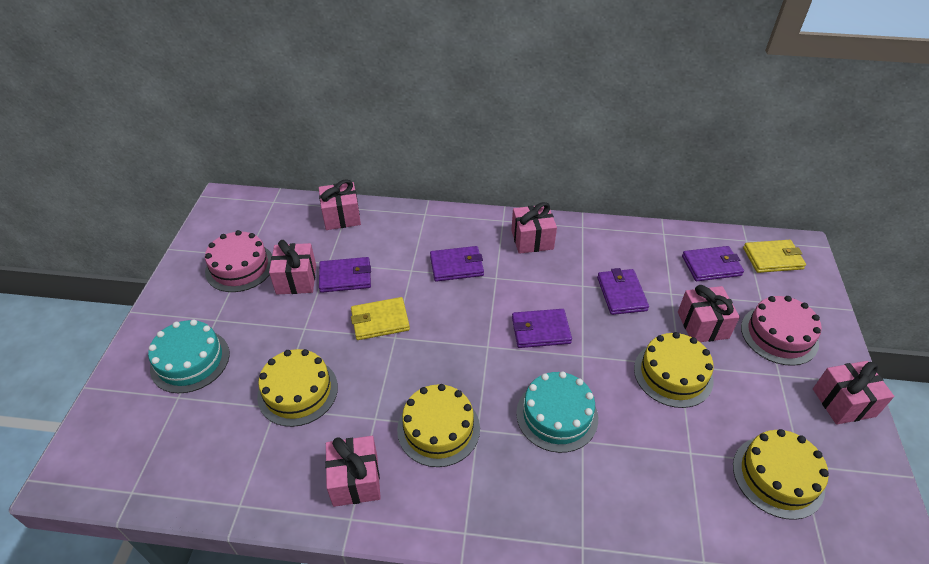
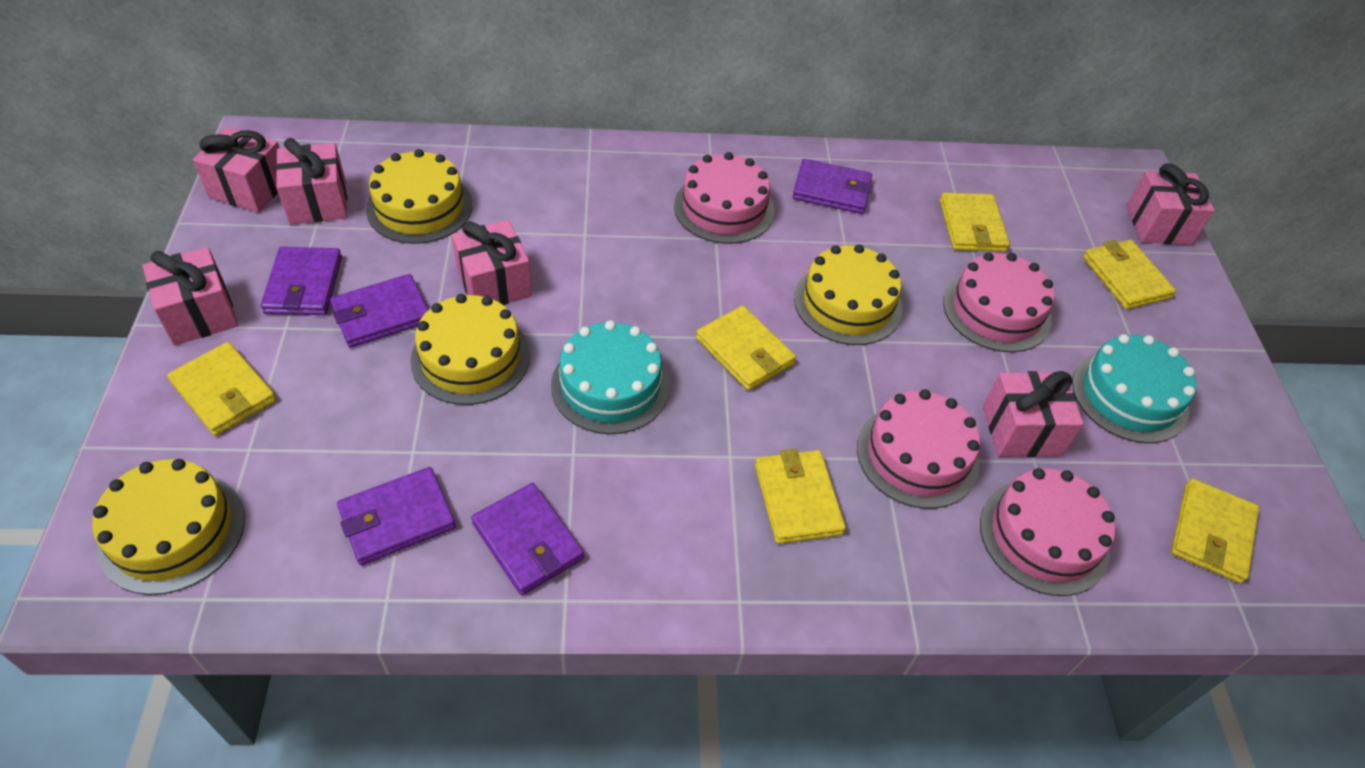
pink cake: 2 -> 4
yellow wallet: 2 -> 6

